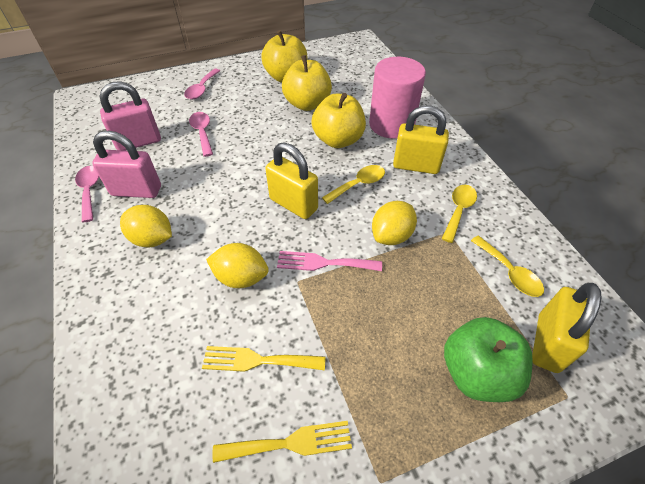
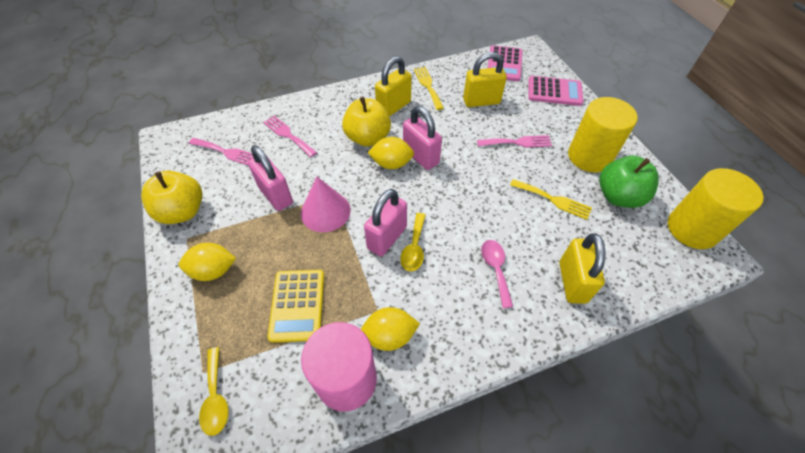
pink calculator: 0 -> 2
pink cone: 0 -> 1
pink fork: 1 -> 3
pink padlock: 2 -> 3
pink spoon: 3 -> 1
yellow apple: 3 -> 2
yellow calculator: 0 -> 1
yellow cylinder: 0 -> 2
yellow spoon: 3 -> 2

